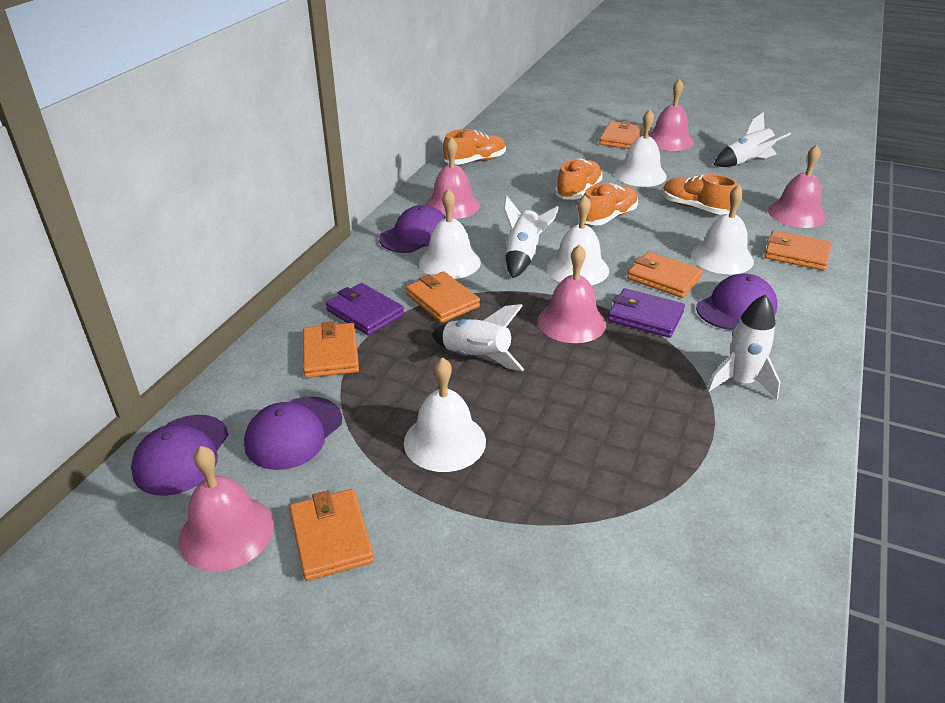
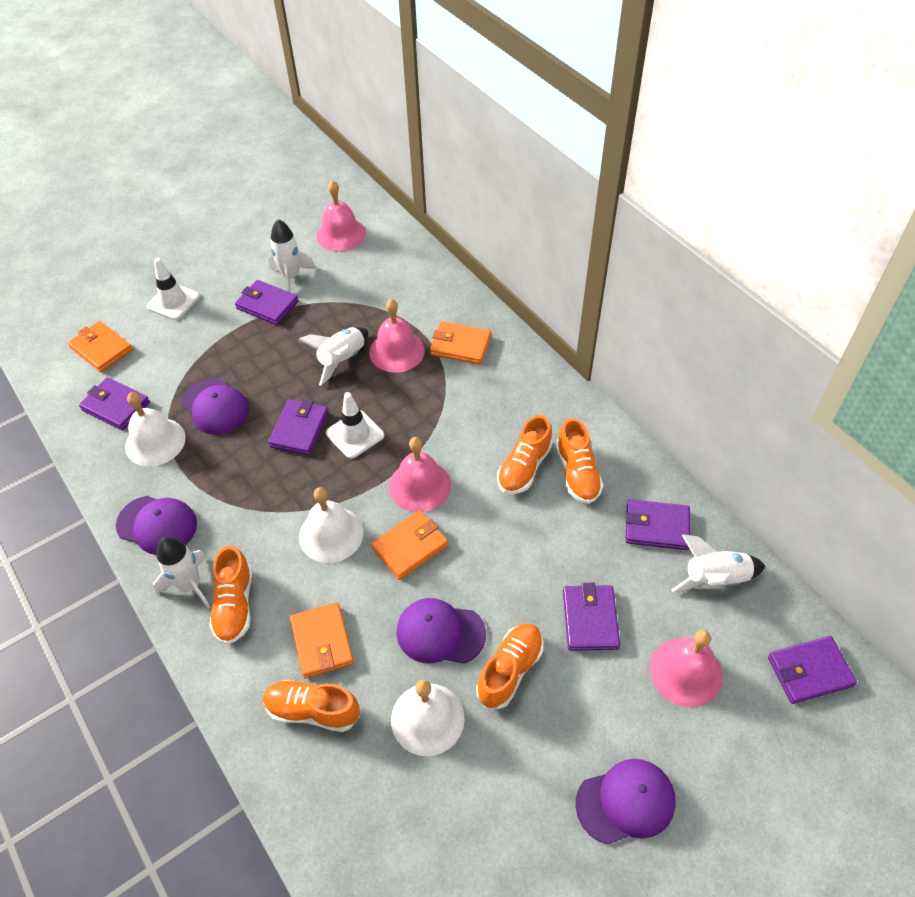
orange shoe: 4 -> 5
orange wallet: 6 -> 4
pink bell: 5 -> 4
purple wallet: 2 -> 6
white bell: 5 -> 3
white traffic cone: 0 -> 2

